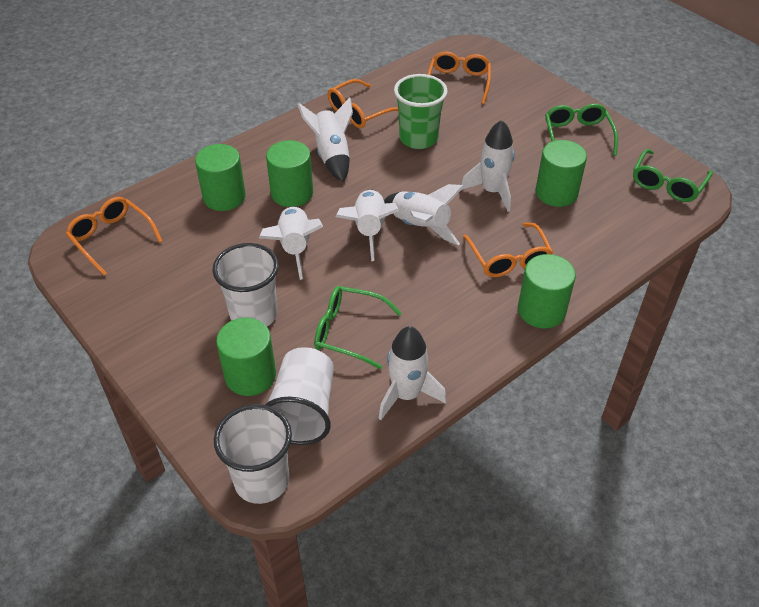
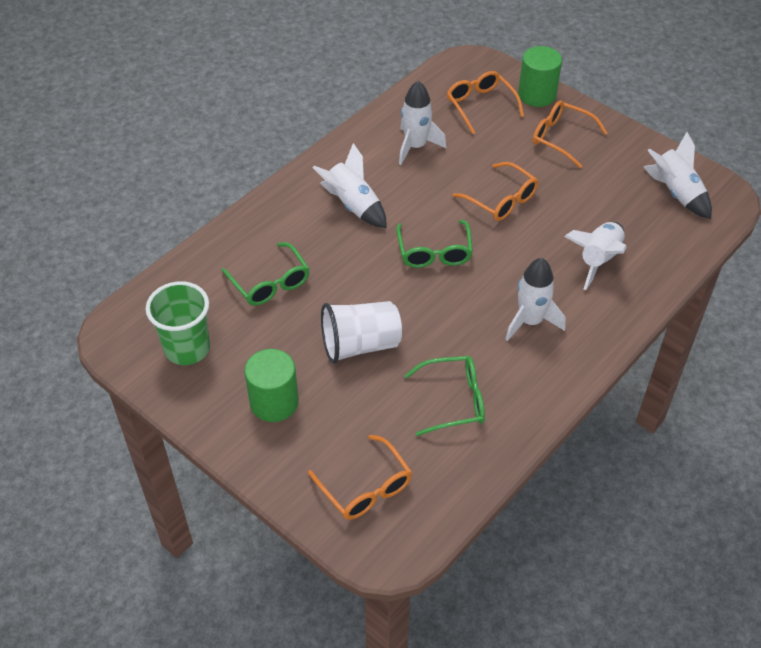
green cylinder: 5 -> 2
white cup: 3 -> 1
white rocket: 6 -> 5

